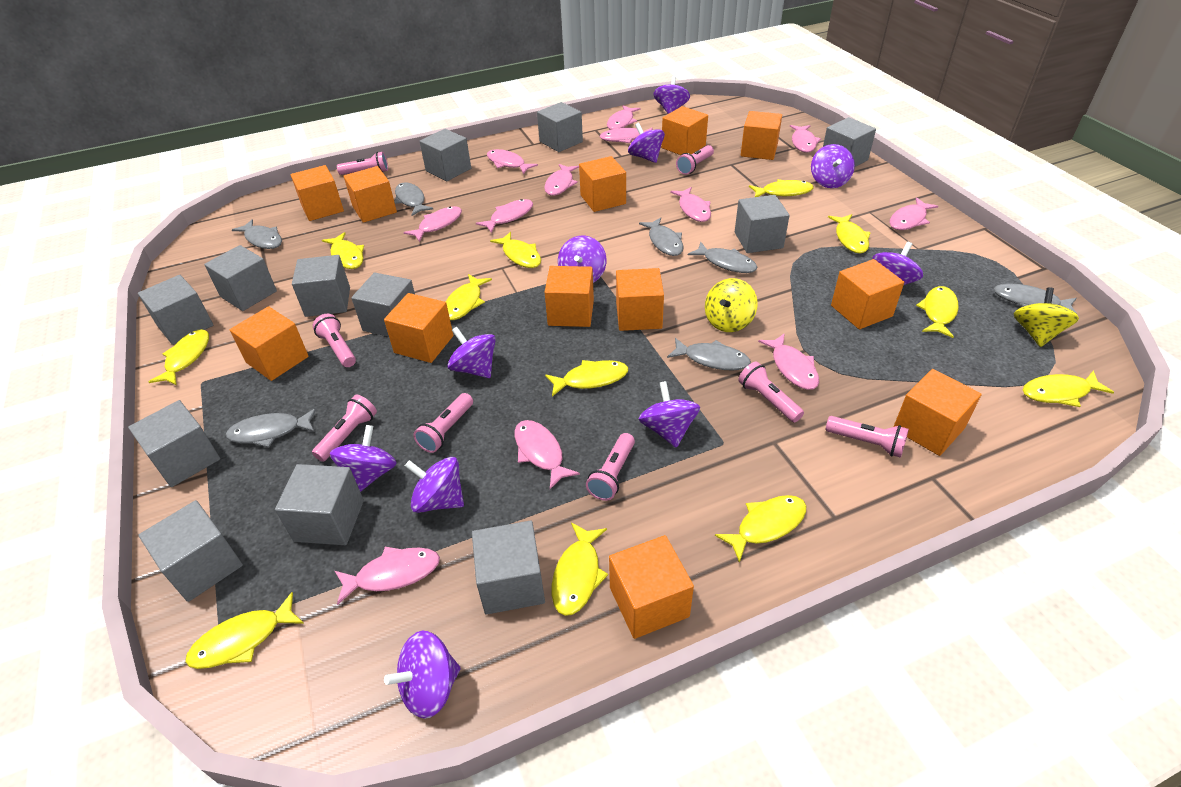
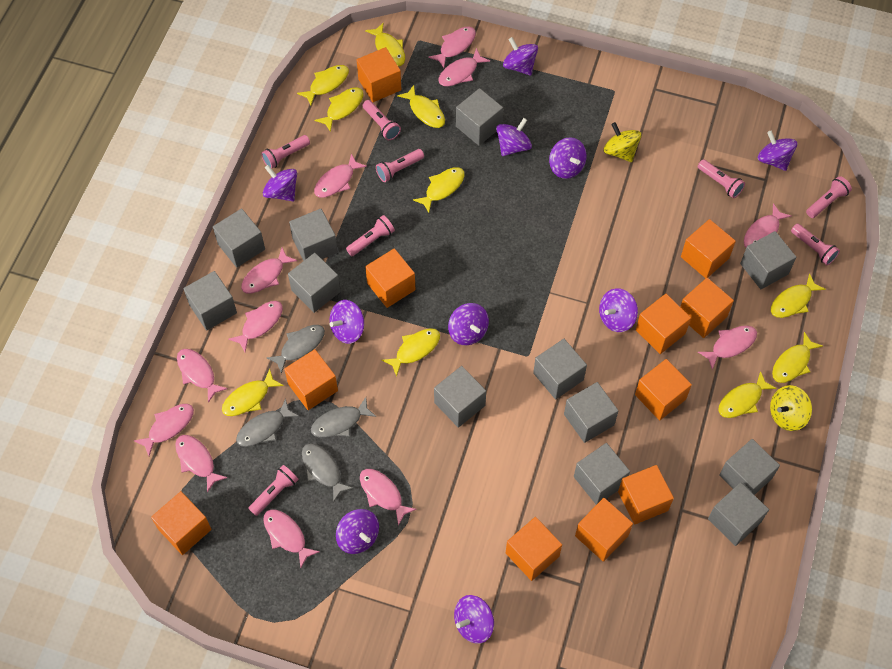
grey fish: 7 -> 4
orange cube: 12 -> 11
yellow fish: 12 -> 10

